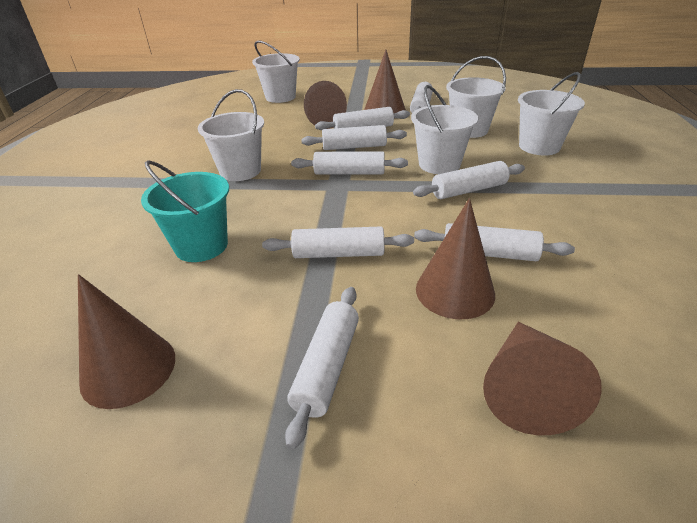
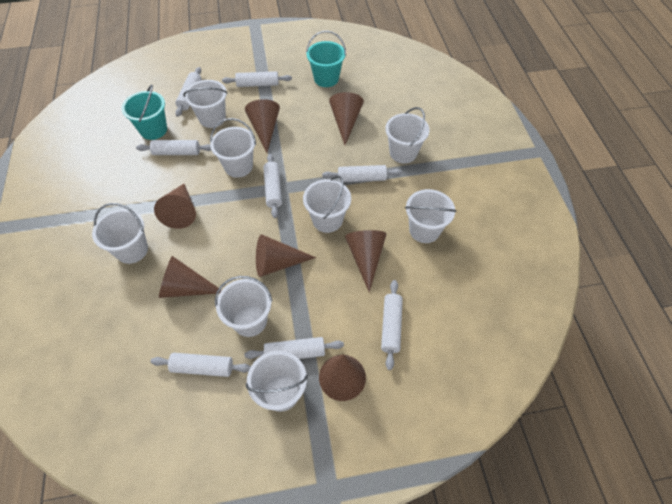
brown cone: 5 -> 7
turquoise bucket: 1 -> 2
white bucket: 5 -> 8

